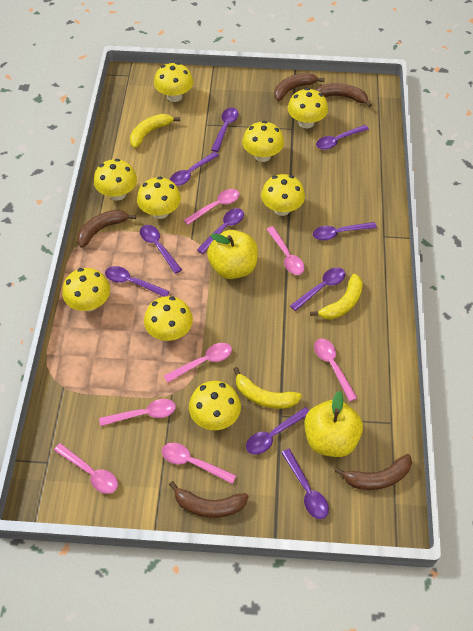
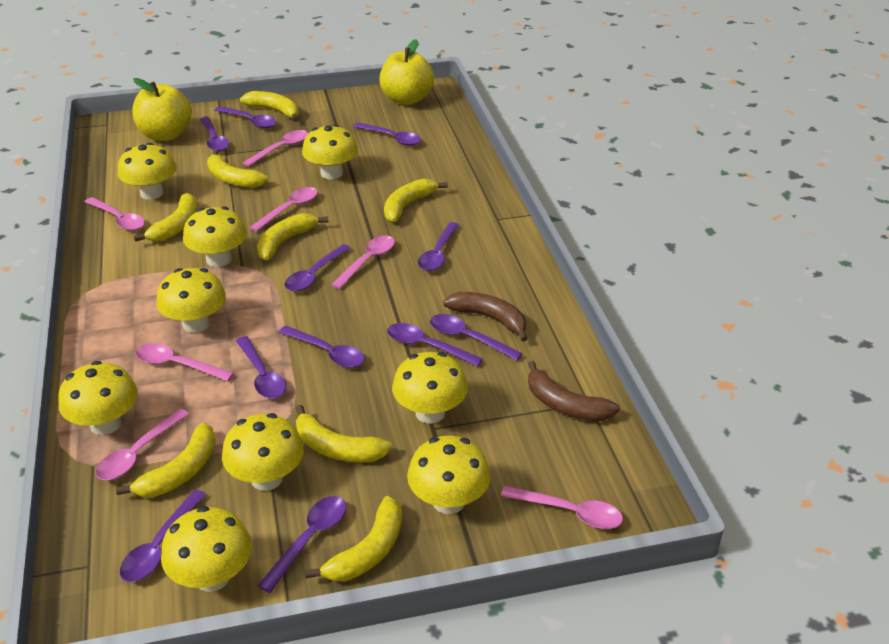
brown banana: 5 -> 2
purple spoon: 10 -> 11
yellow banana: 3 -> 8

